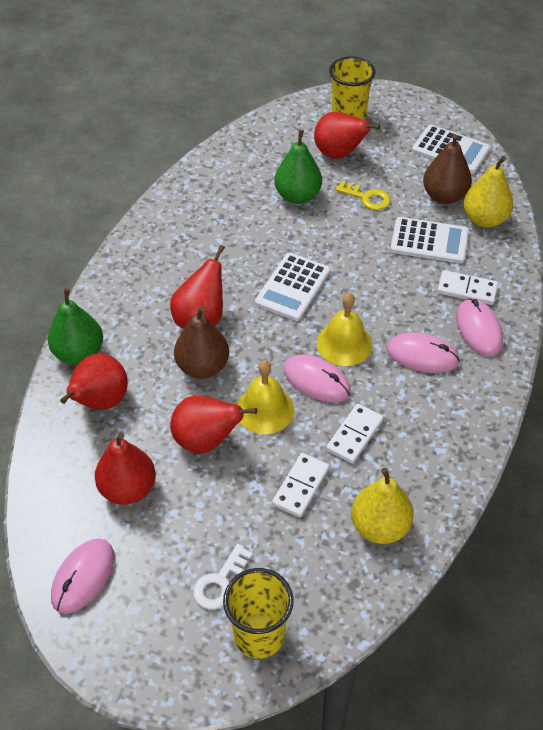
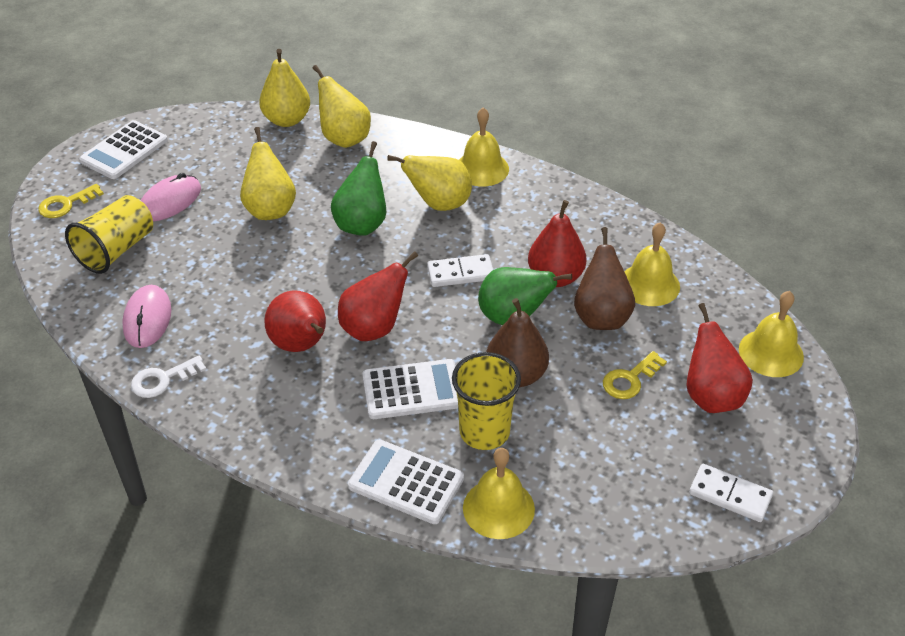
pink mouse: 4 -> 2
red pear: 5 -> 4
white domino: 3 -> 2
yellow bell: 2 -> 4
yellow key: 1 -> 2
yellow pear: 2 -> 4

